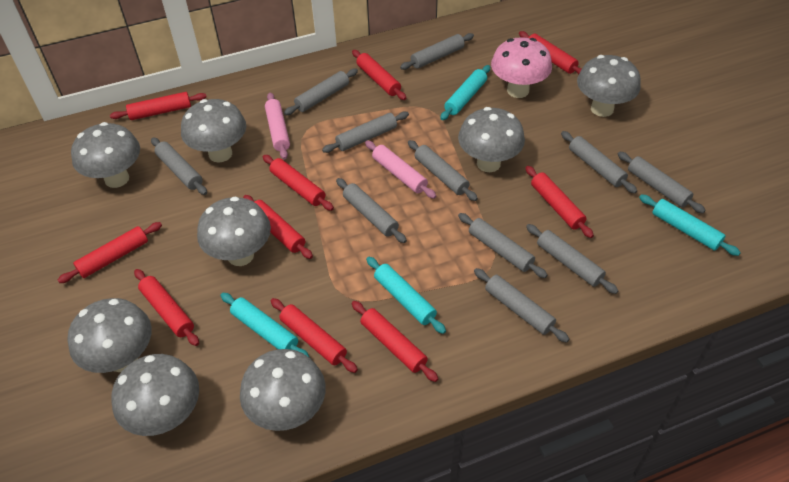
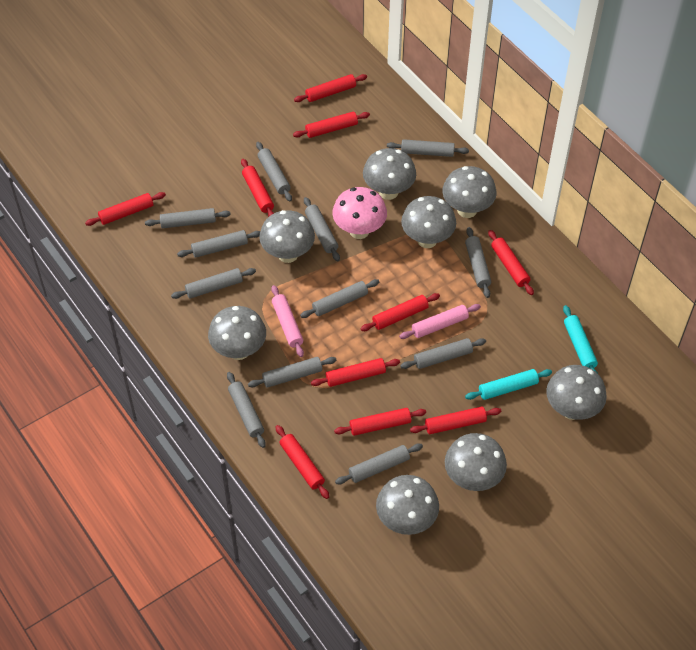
grey rolling pin: 11 -> 12
turquoise rolling pin: 4 -> 2

